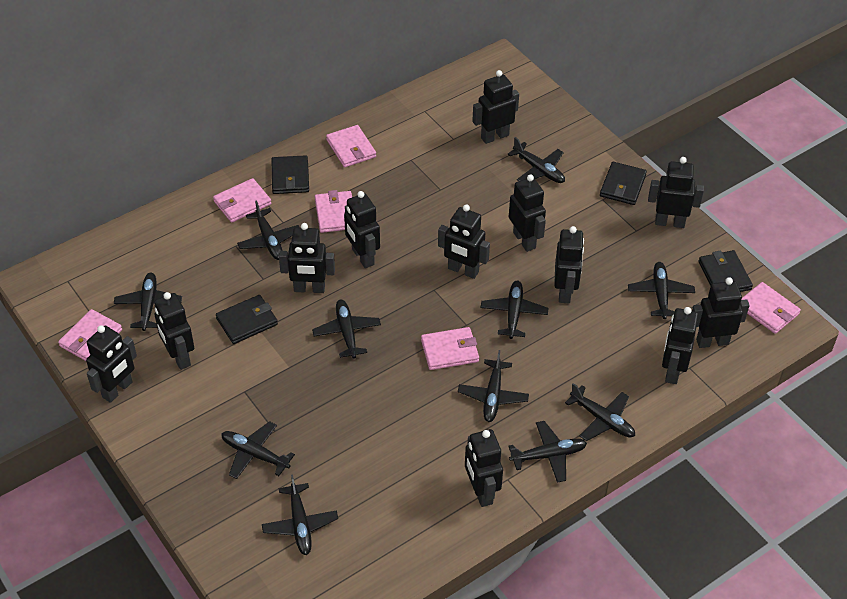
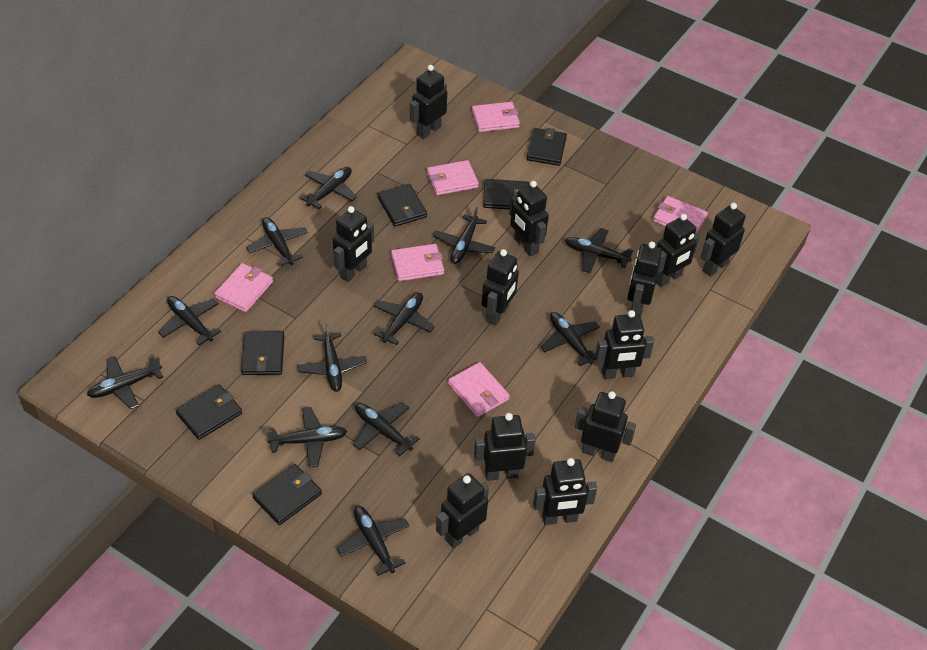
black plane: 11 -> 12
black wallet: 4 -> 6

